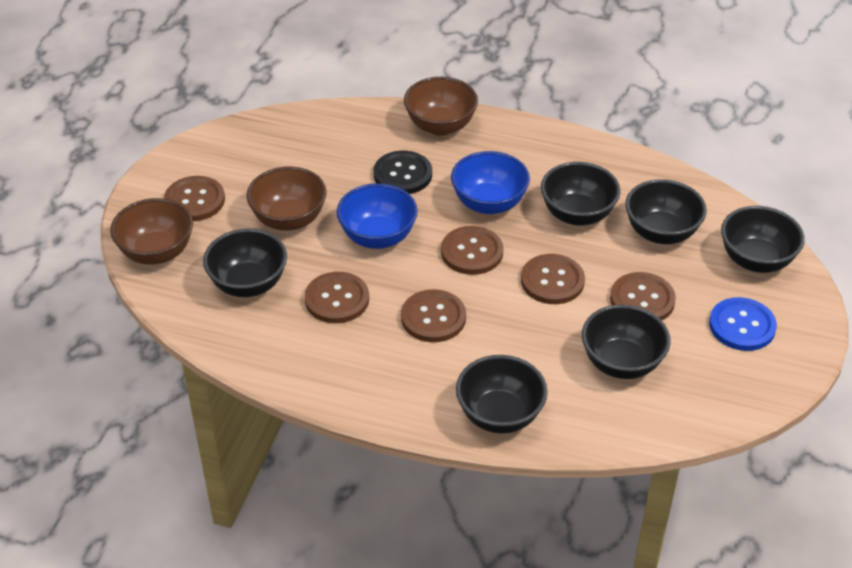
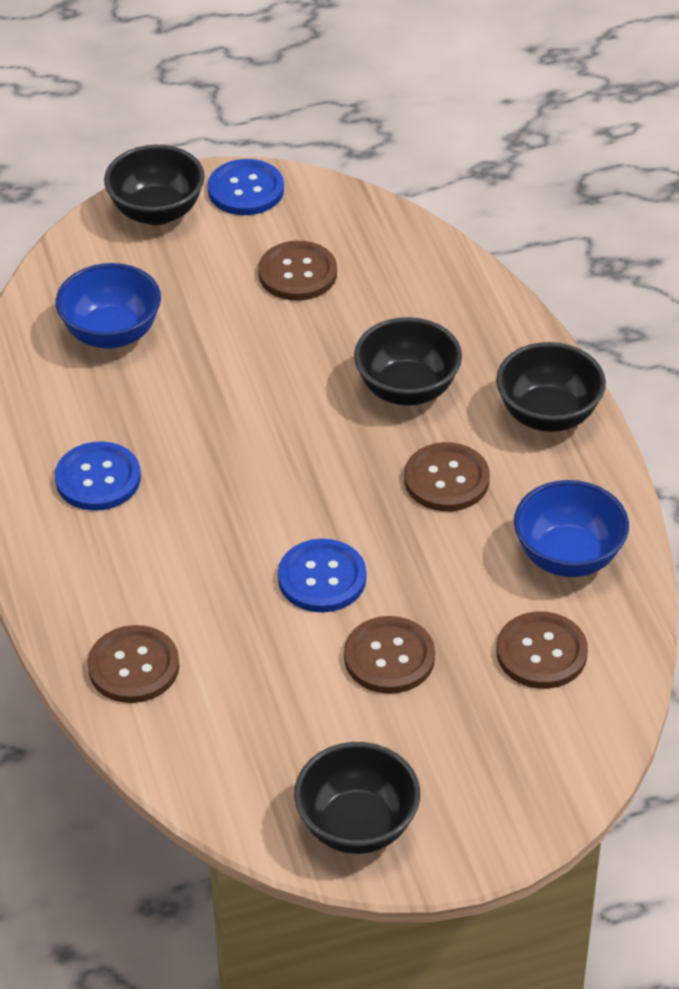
black bowl: 6 -> 4
black button: 1 -> 0
blue button: 1 -> 3
brown bowl: 3 -> 0
brown button: 6 -> 5

